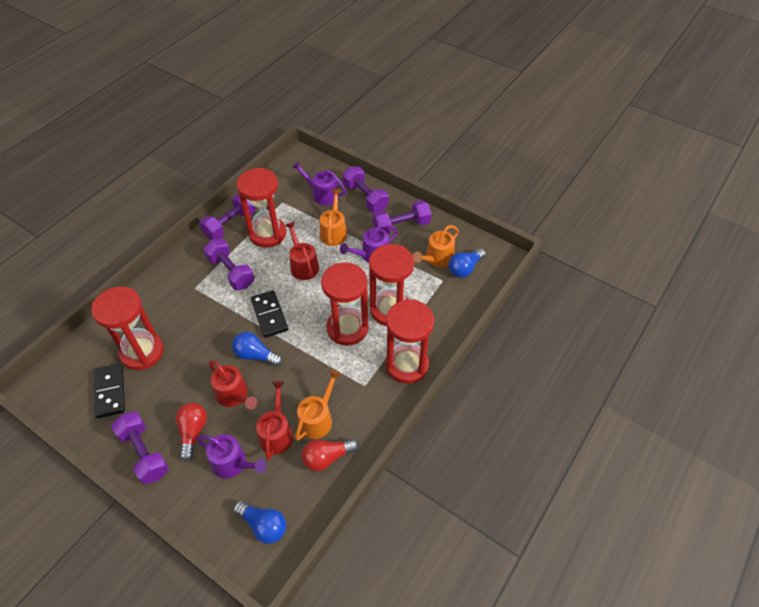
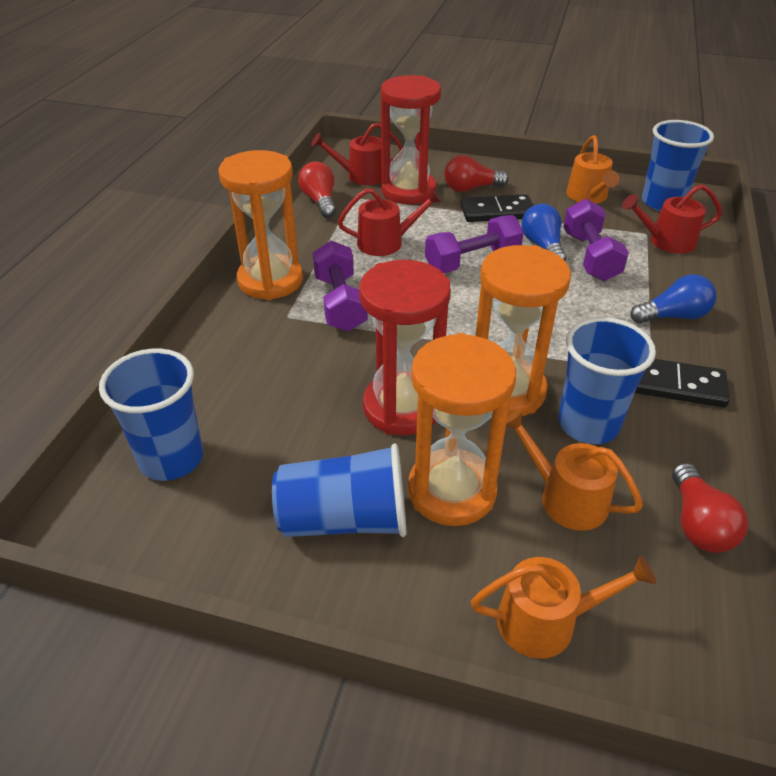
blue cup: 0 -> 4
blue light bulb: 3 -> 2
orange hourglass: 0 -> 3
purple dumbbell: 5 -> 3
purple watering can: 3 -> 0
red hourglass: 5 -> 2
red light bulb: 2 -> 3

